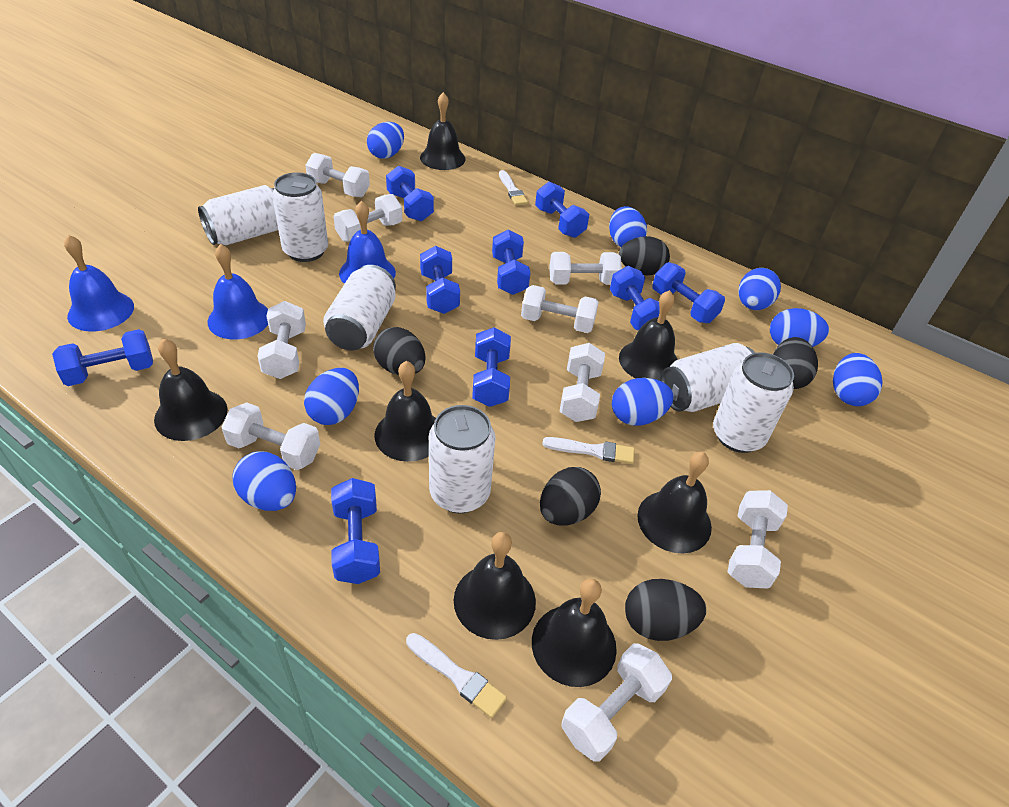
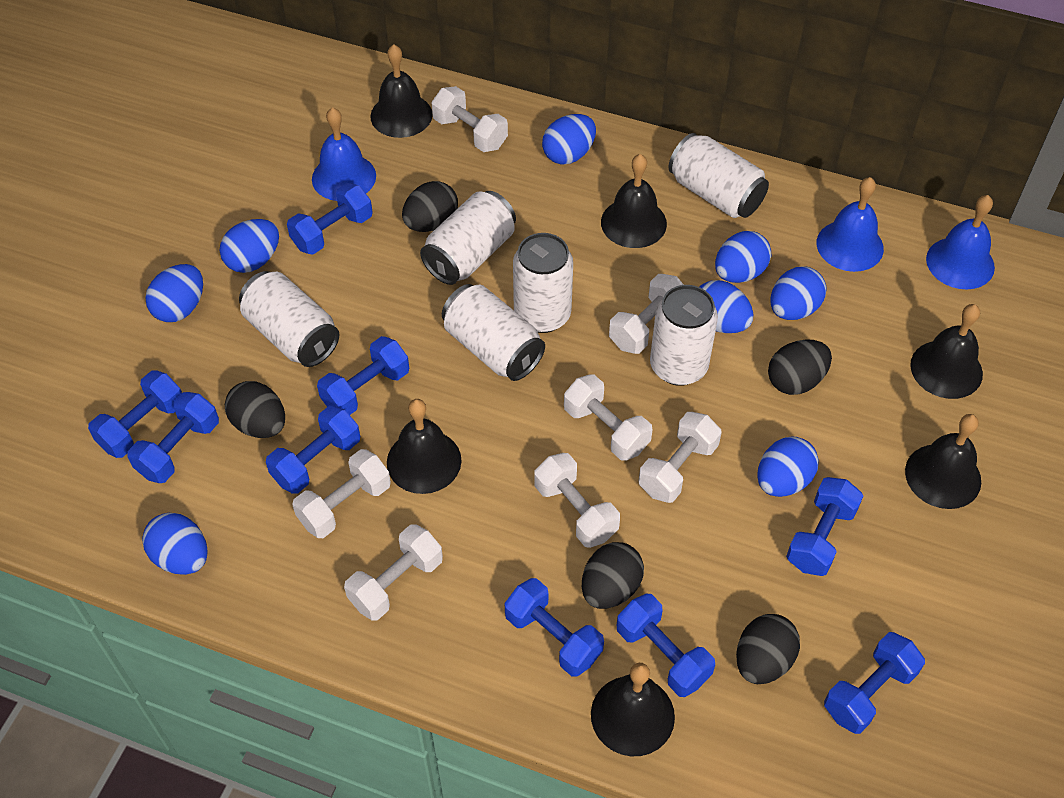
black bell: 7 -> 6
white brush: 3 -> 0
white dumbbell: 9 -> 7

